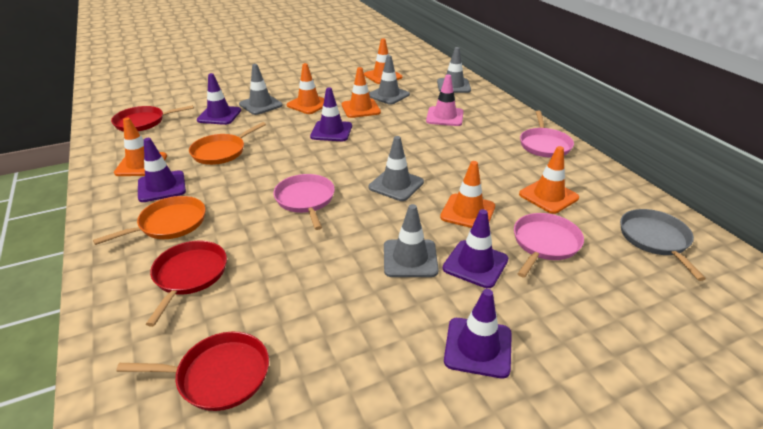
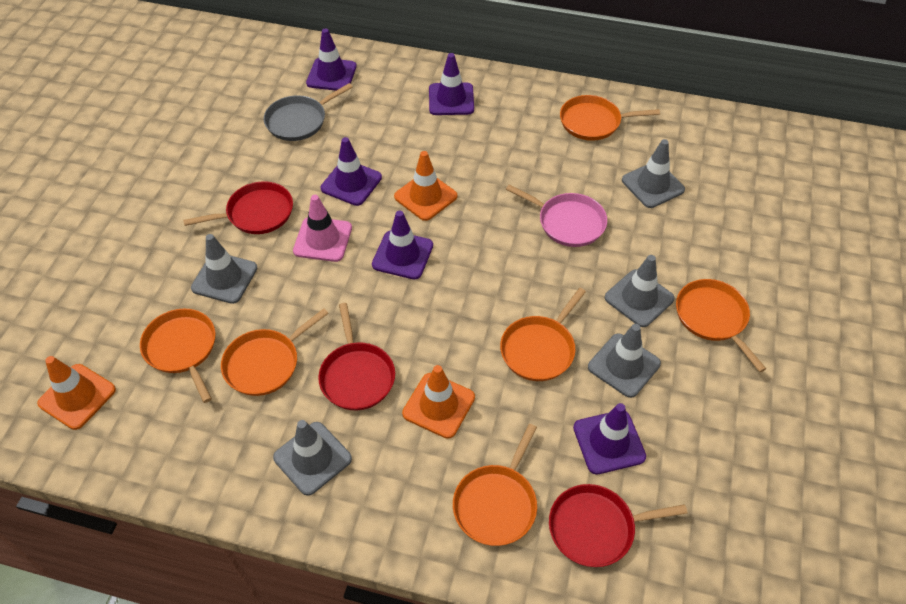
orange pan: 2 -> 6
orange traffic cone: 6 -> 3
pink pan: 3 -> 1

